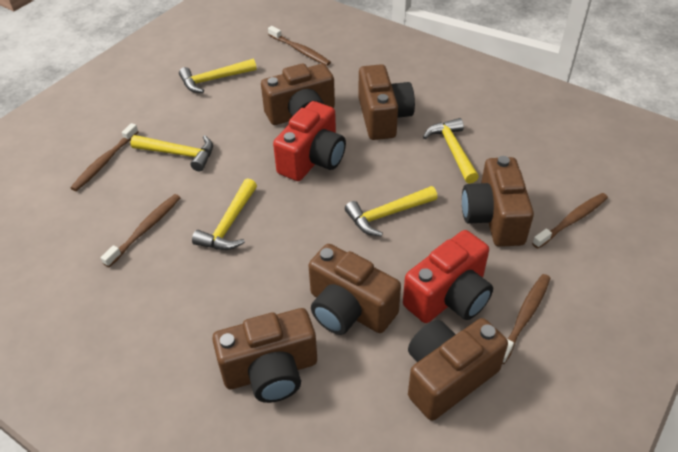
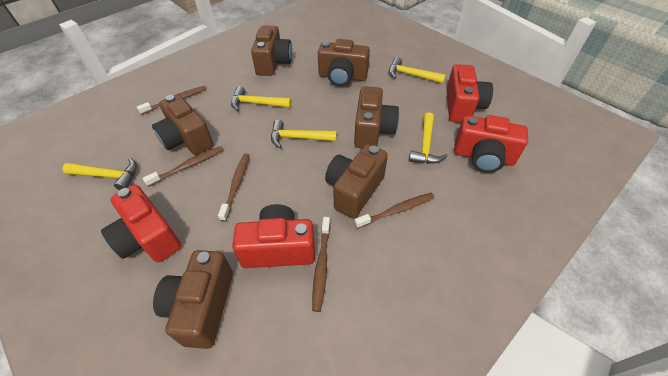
red camera: 2 -> 4

